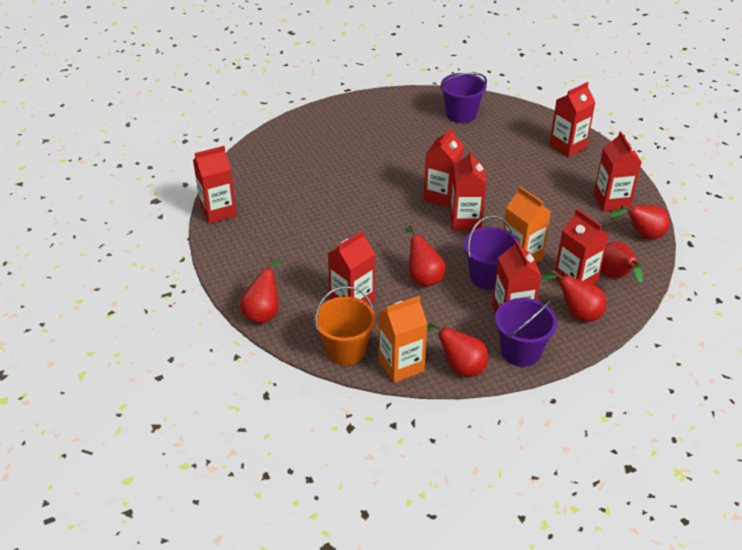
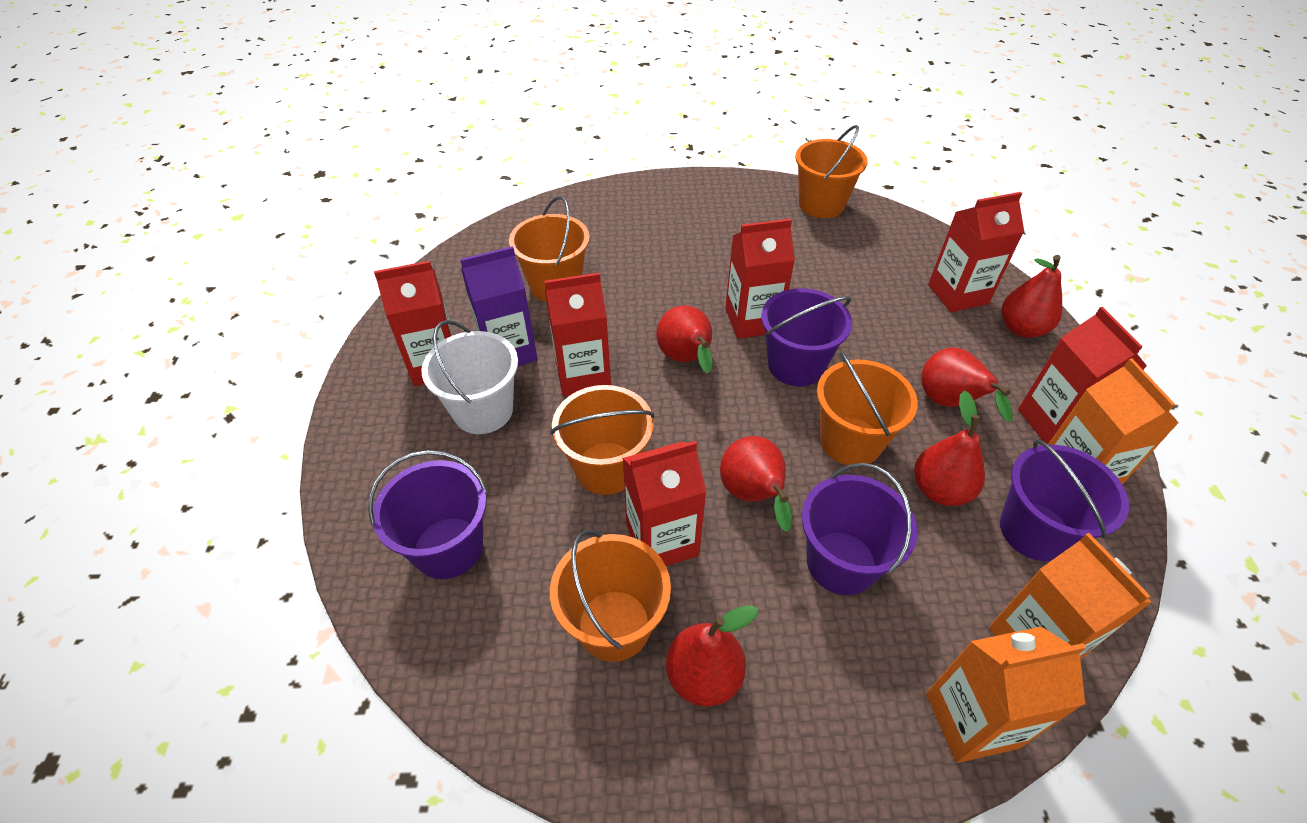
orange bucket: 1 -> 5
orange carton: 2 -> 3
purple bucket: 3 -> 4
purple carton: 0 -> 1
red carton: 8 -> 6
white bucket: 0 -> 1

